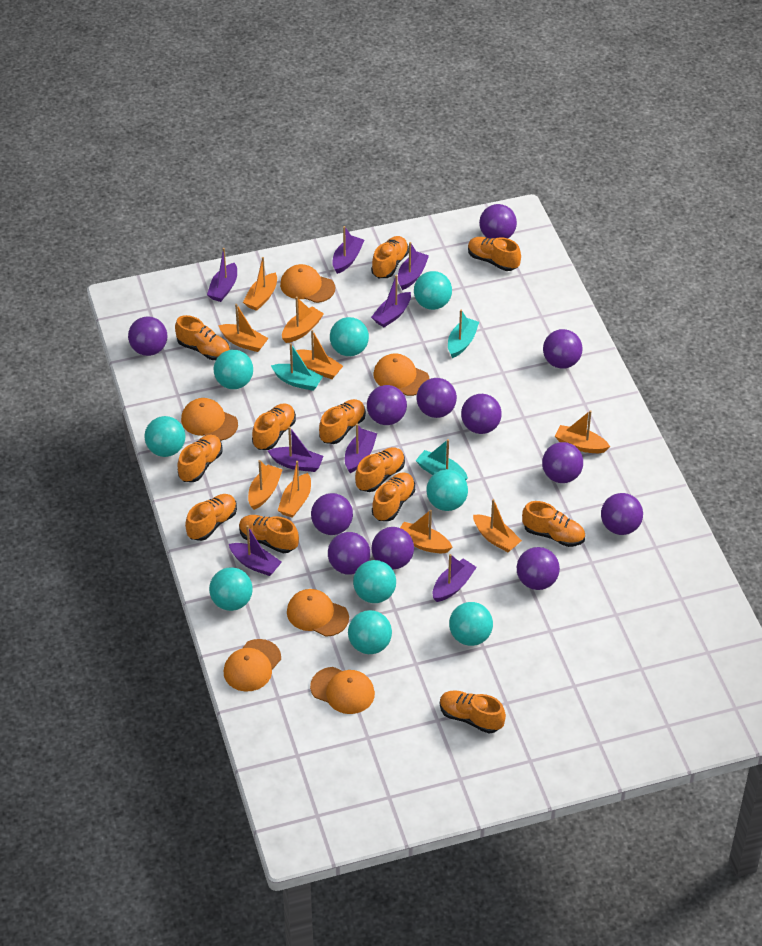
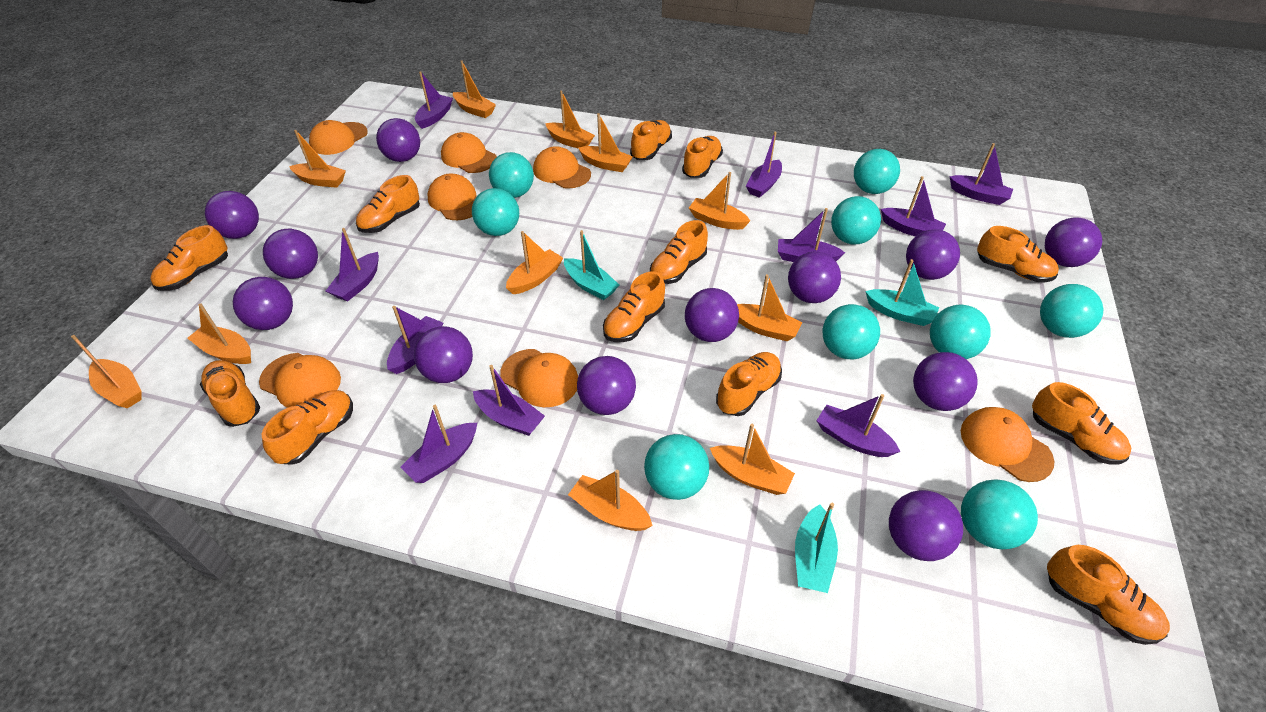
orange boat: 9 -> 11
orange cap: 6 -> 7
purple boat: 8 -> 10

